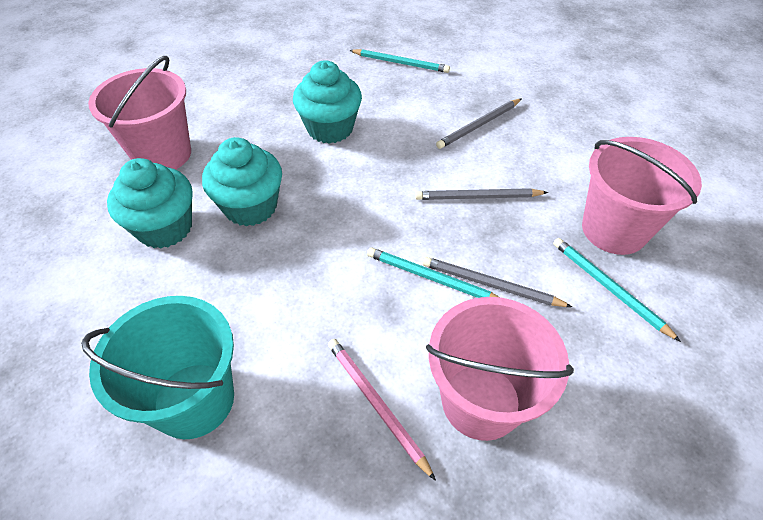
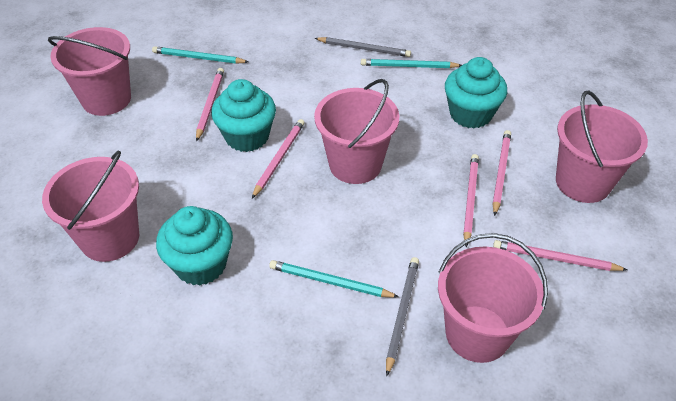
grey pencil: 3 -> 2
pink bucket: 3 -> 5
pink pencil: 1 -> 5
turquoise bucket: 1 -> 0

